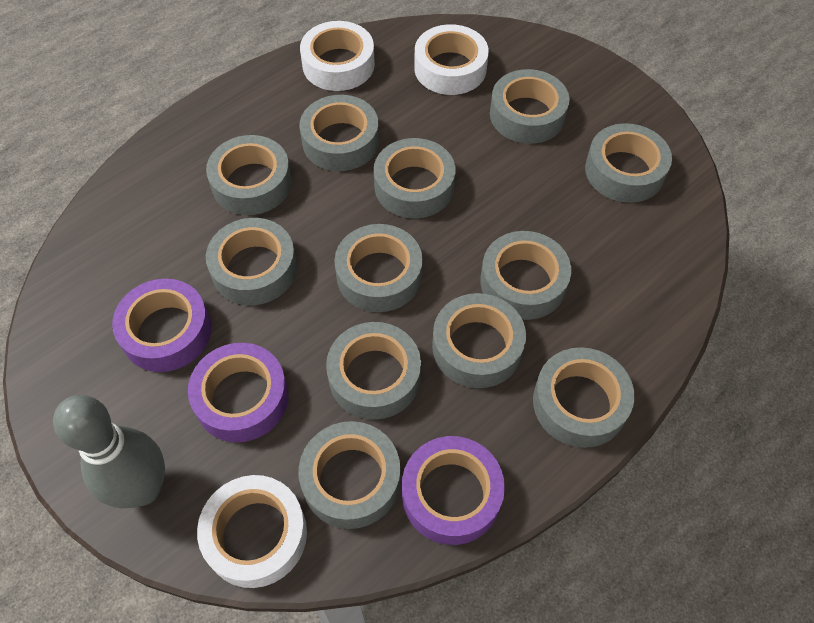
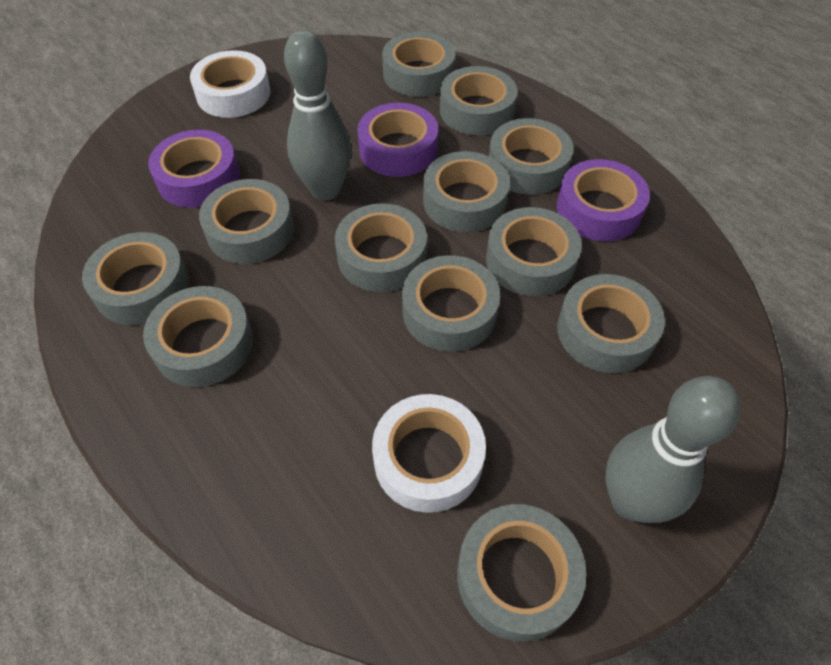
grey bowling pin: 1 -> 2
white tape: 3 -> 2

